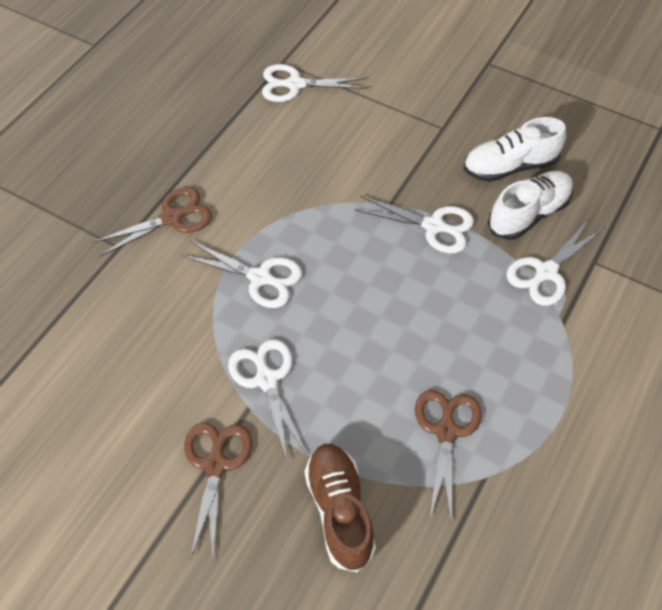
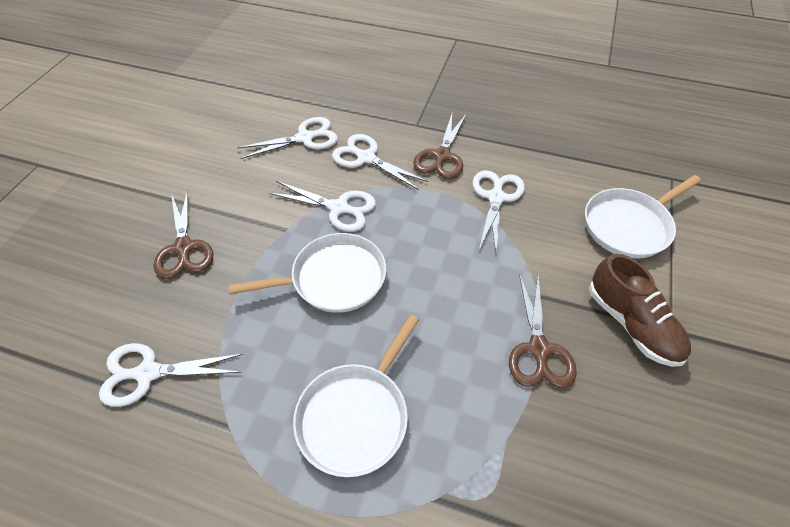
white pan: 0 -> 3
white shoe: 2 -> 0

